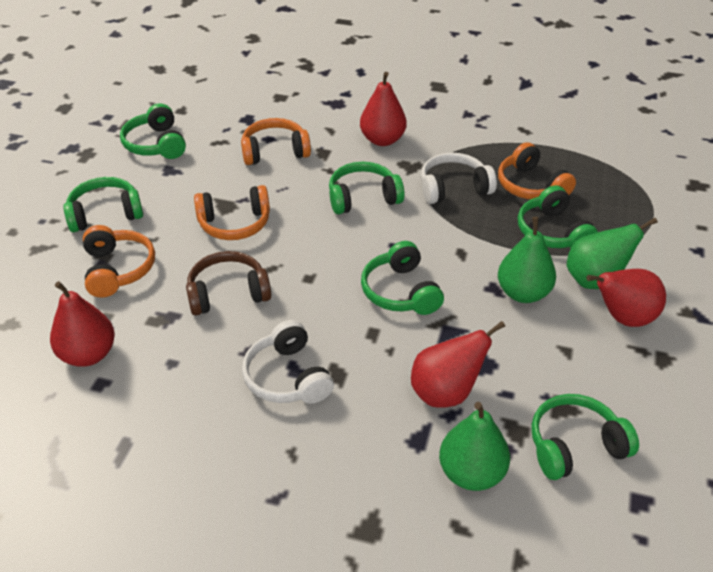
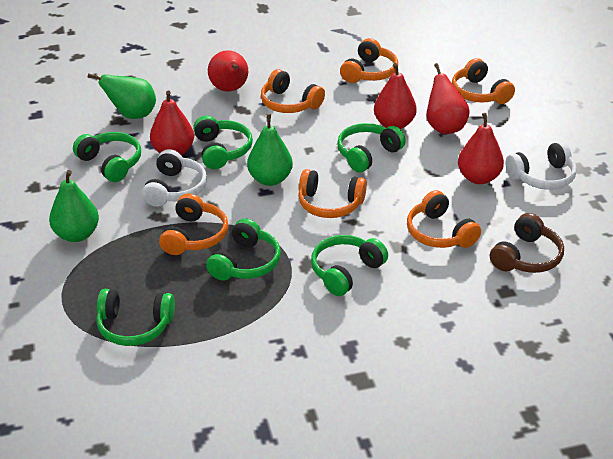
orange headphones: 4 -> 6
red pear: 4 -> 5

